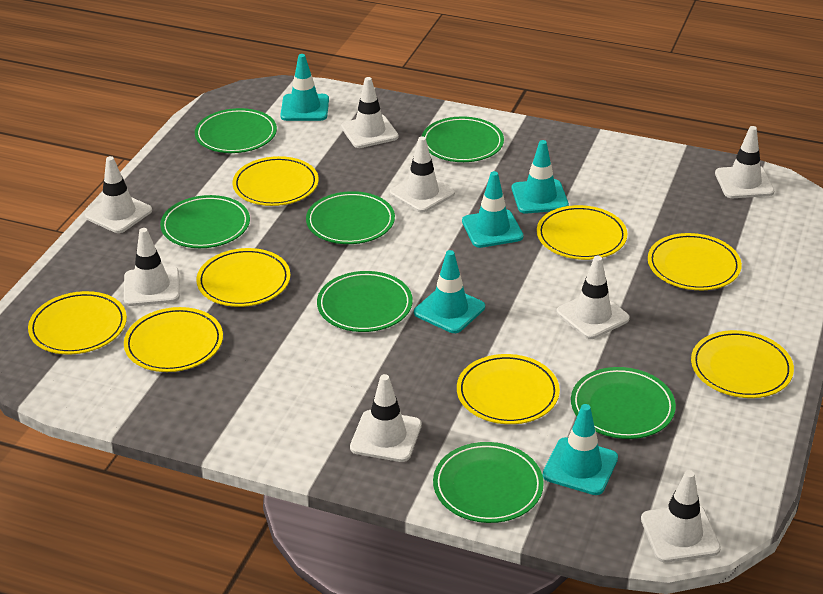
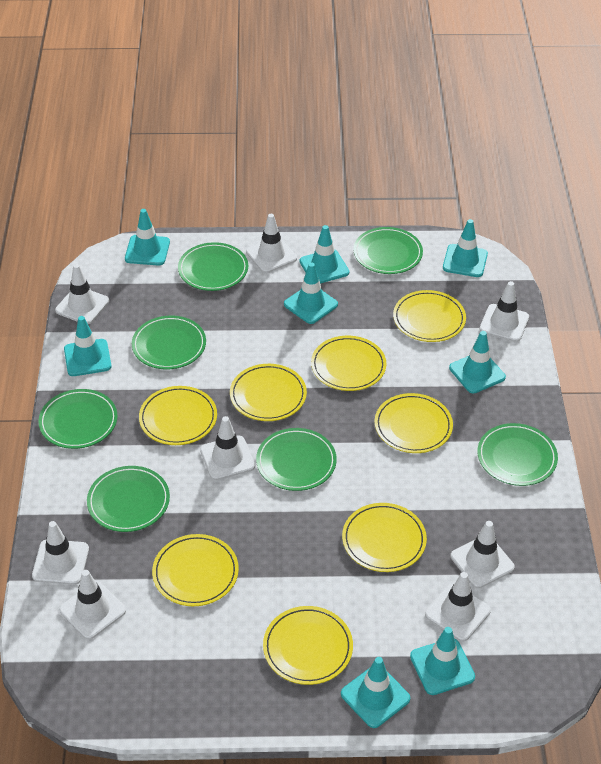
turquoise traffic cone: 5 -> 8

